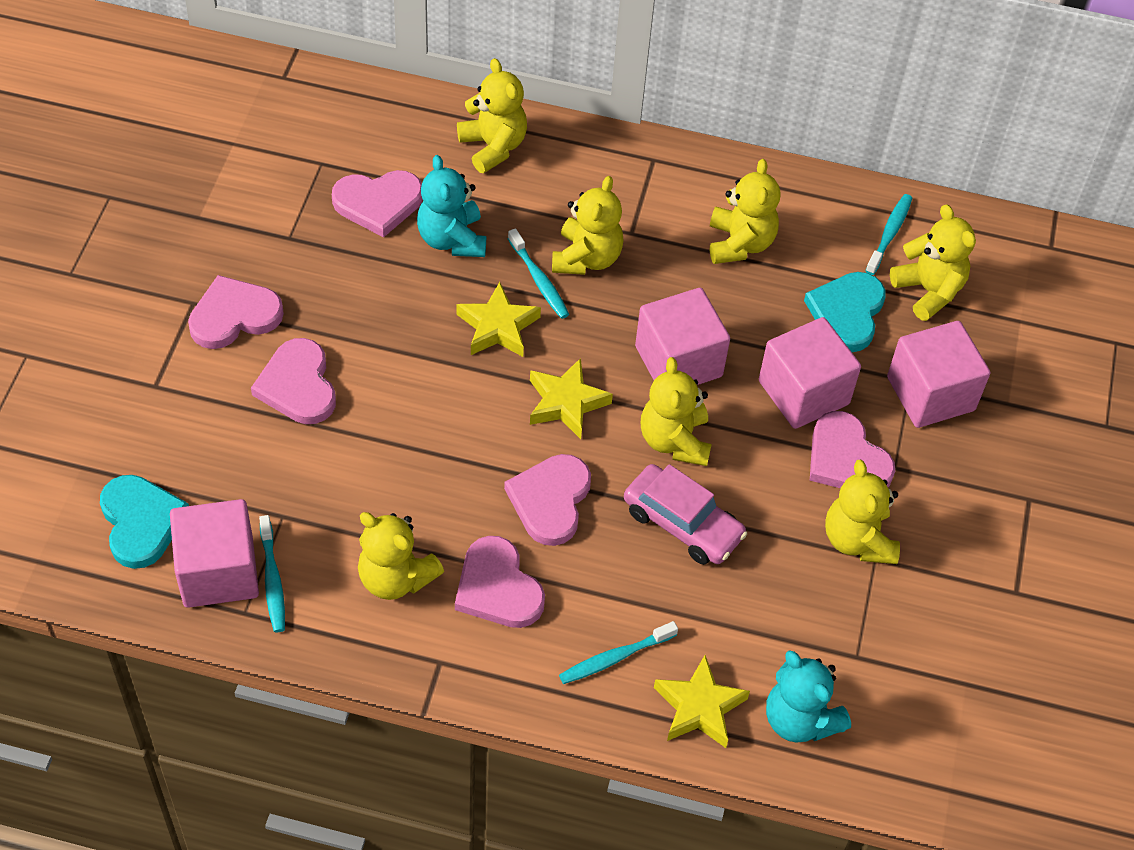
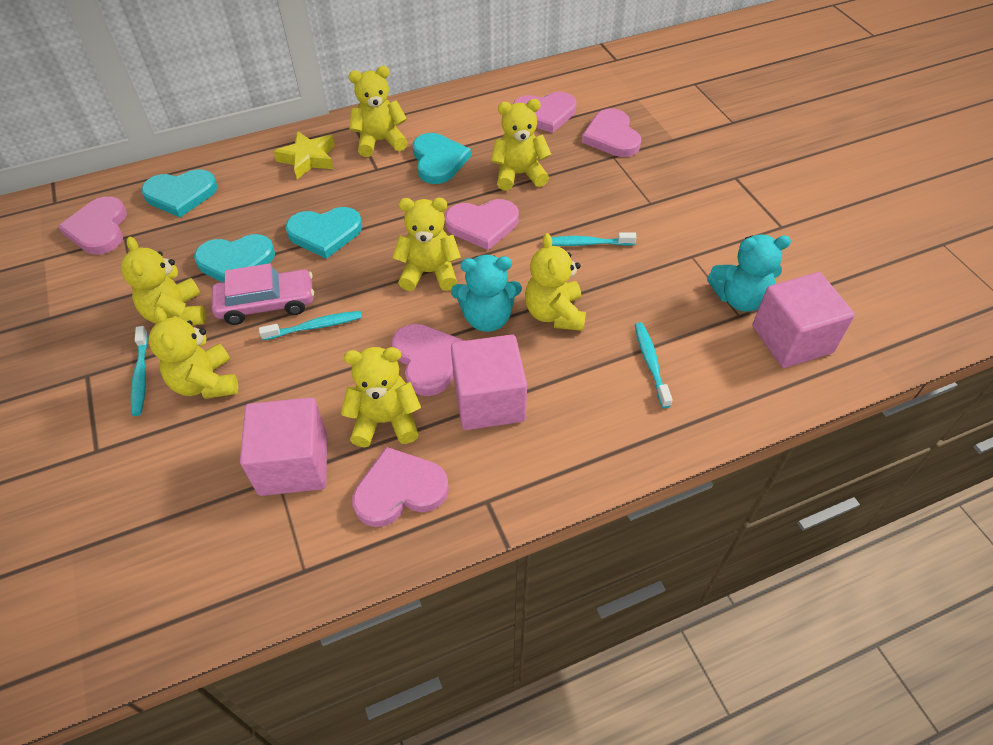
pink cube: 4 -> 3
turquoise heart: 2 -> 4
yellow star: 3 -> 1

